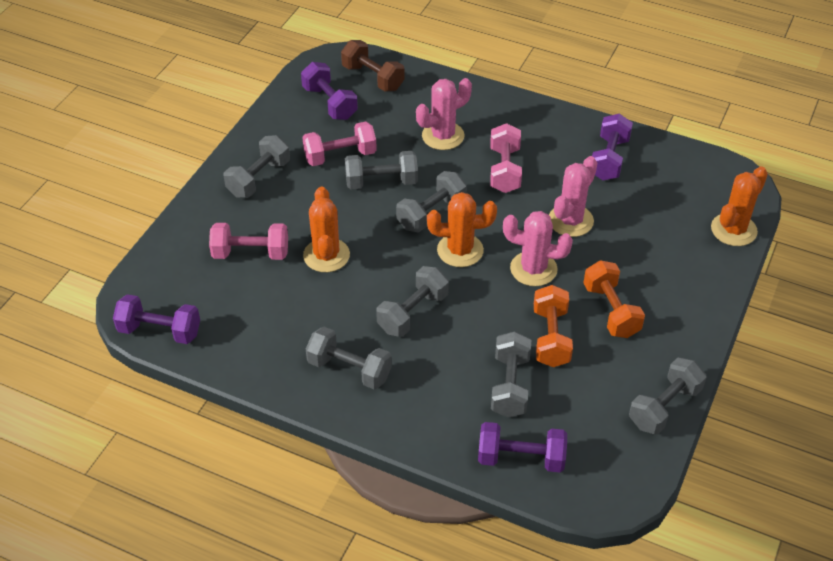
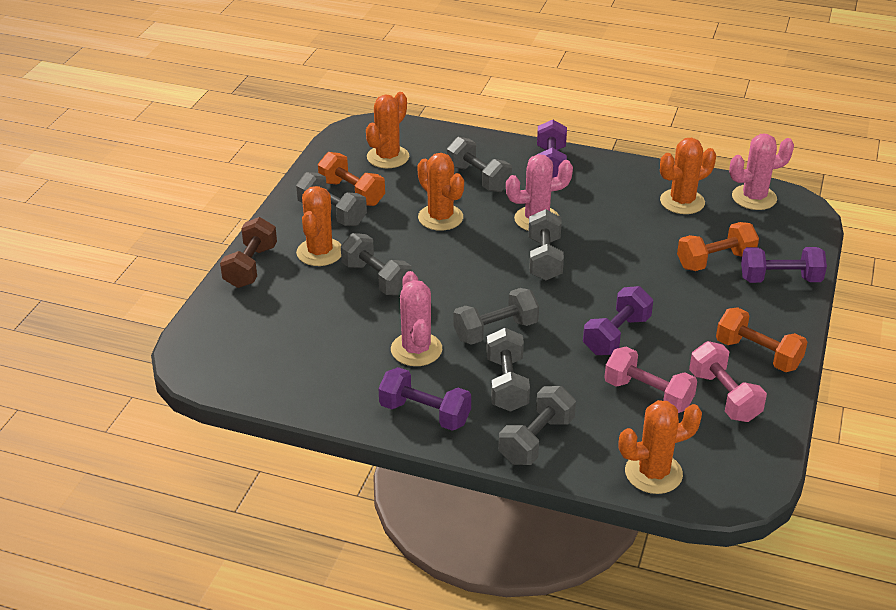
orange cactus: 3 -> 5
orange dumbbell: 2 -> 3
pink dumbbell: 3 -> 2

